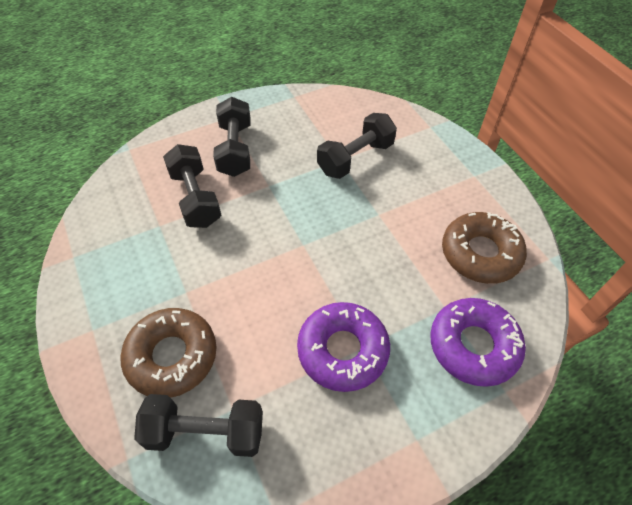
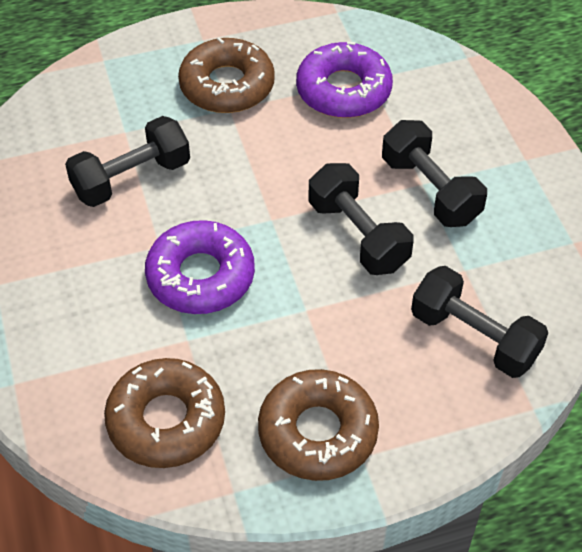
brown donut: 2 -> 3

